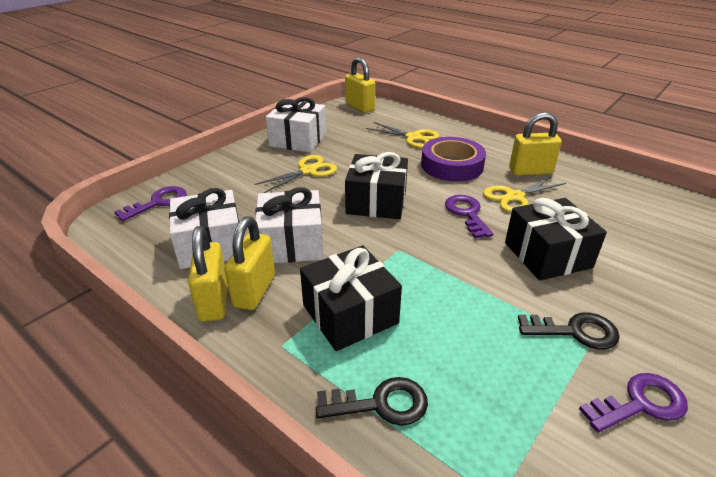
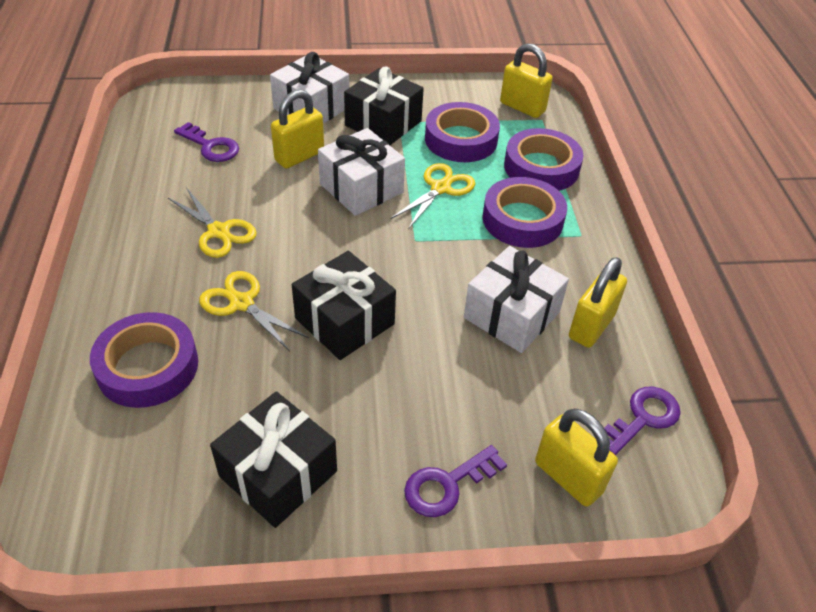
black key: 2 -> 0
purple tape: 1 -> 4

